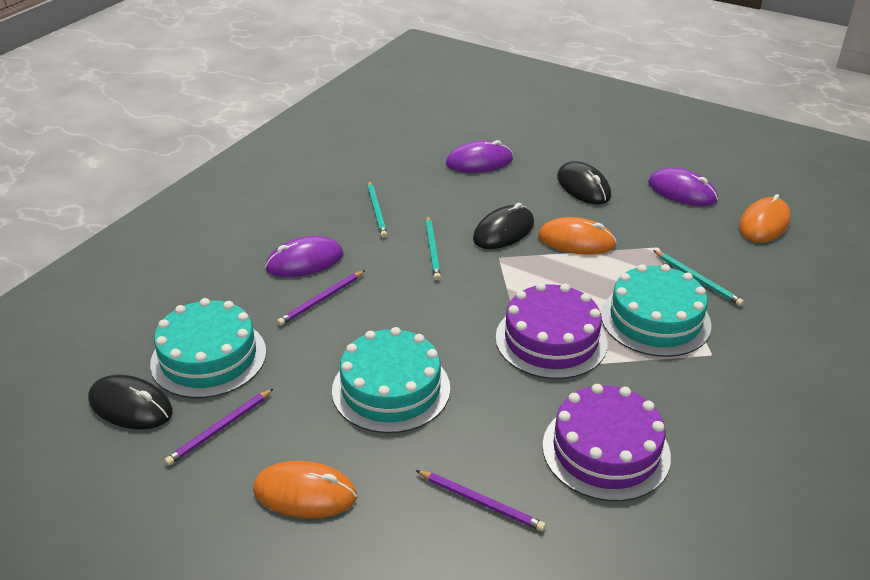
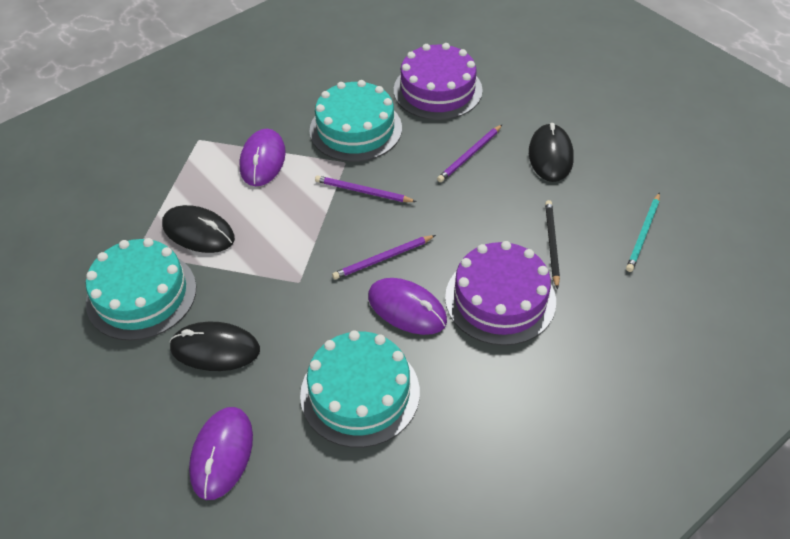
black pencil: 0 -> 1
orange mouse: 3 -> 0
turquoise pencil: 3 -> 1

